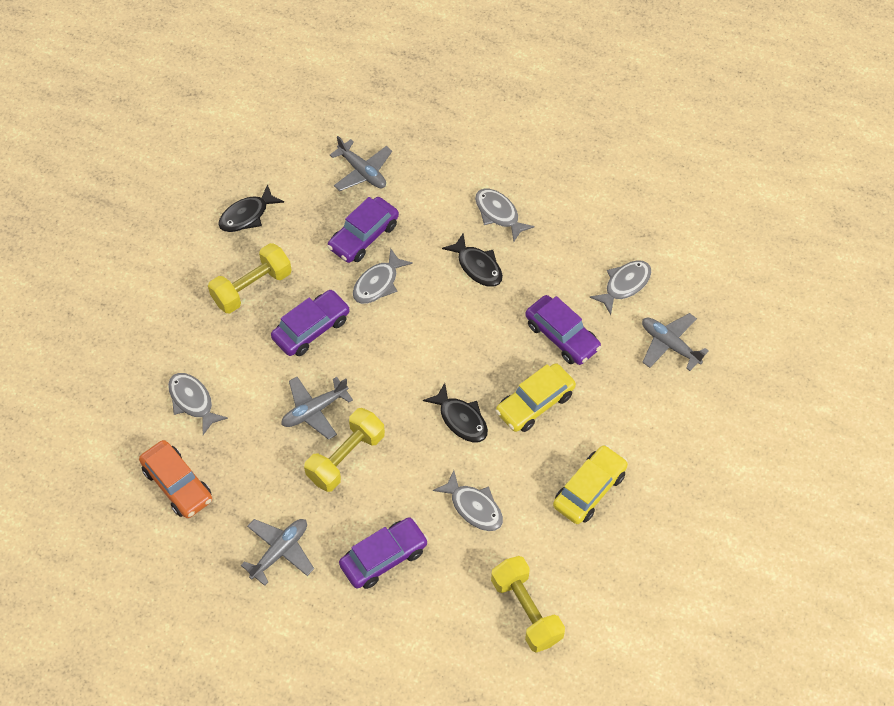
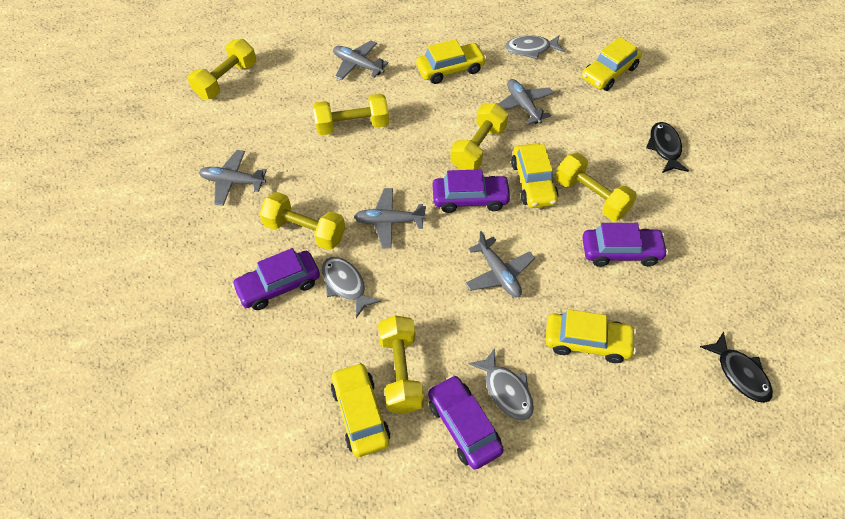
black fish: 3 -> 2
grey fish: 5 -> 3
grey plane: 4 -> 5
orange car: 1 -> 0
yellow car: 2 -> 5
yellow dumbbell: 3 -> 6

